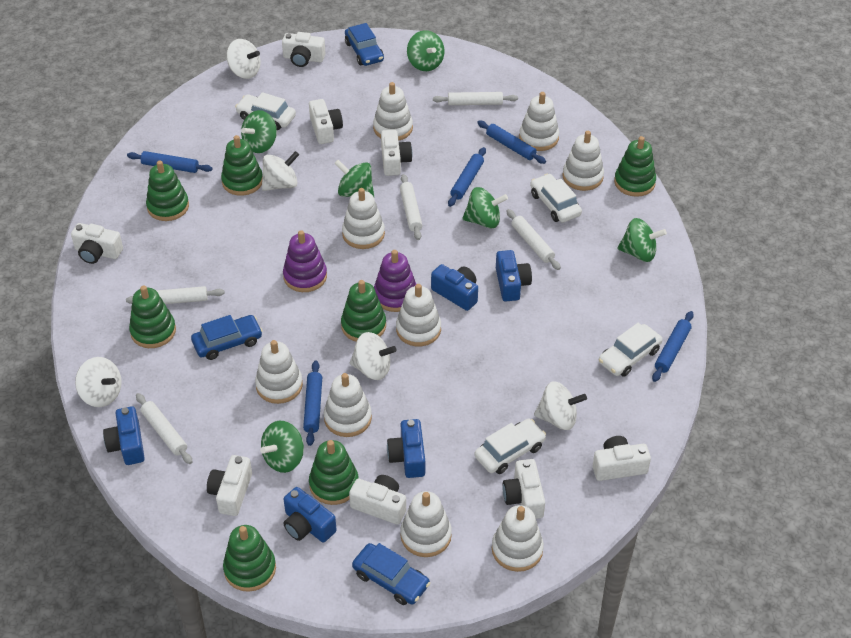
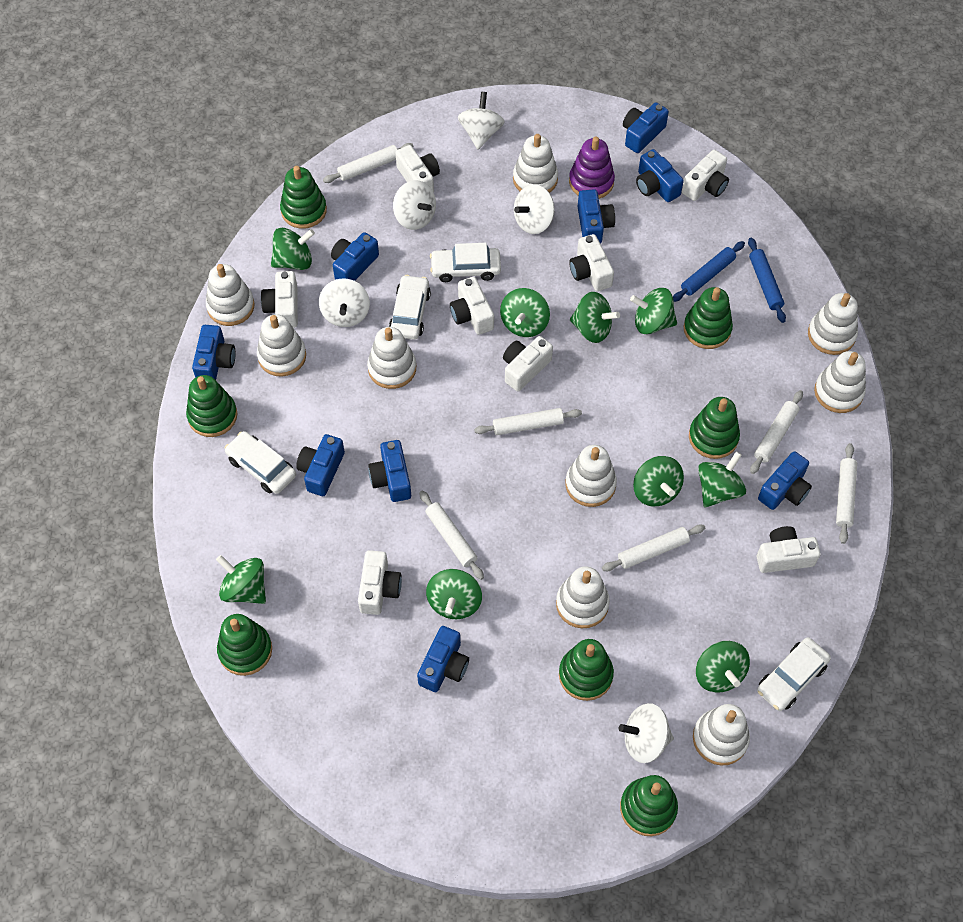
blue camera: 5 -> 9
blue car: 3 -> 0
blue rolling pin: 5 -> 2
green spinning top: 6 -> 9
purple stacking toy: 2 -> 1
white rolling pin: 5 -> 6

